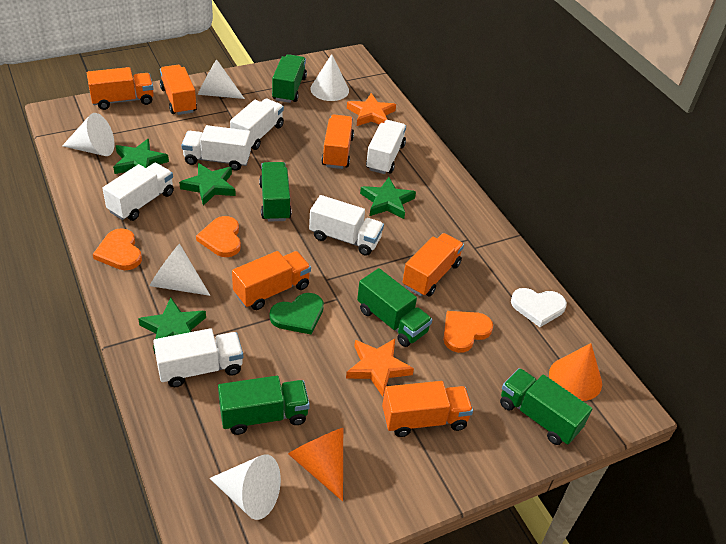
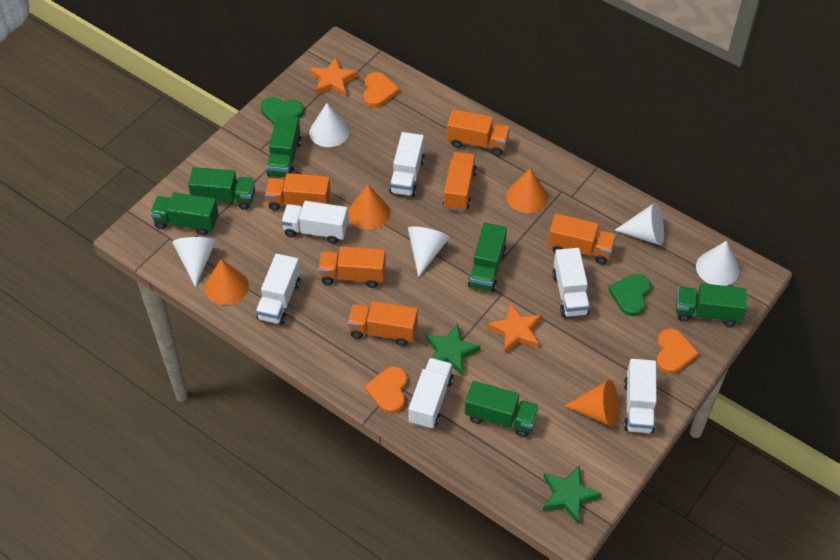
green heart: 1 -> 2
green star: 4 -> 2
green truck: 5 -> 6
orange cone: 2 -> 4
white heart: 1 -> 0

